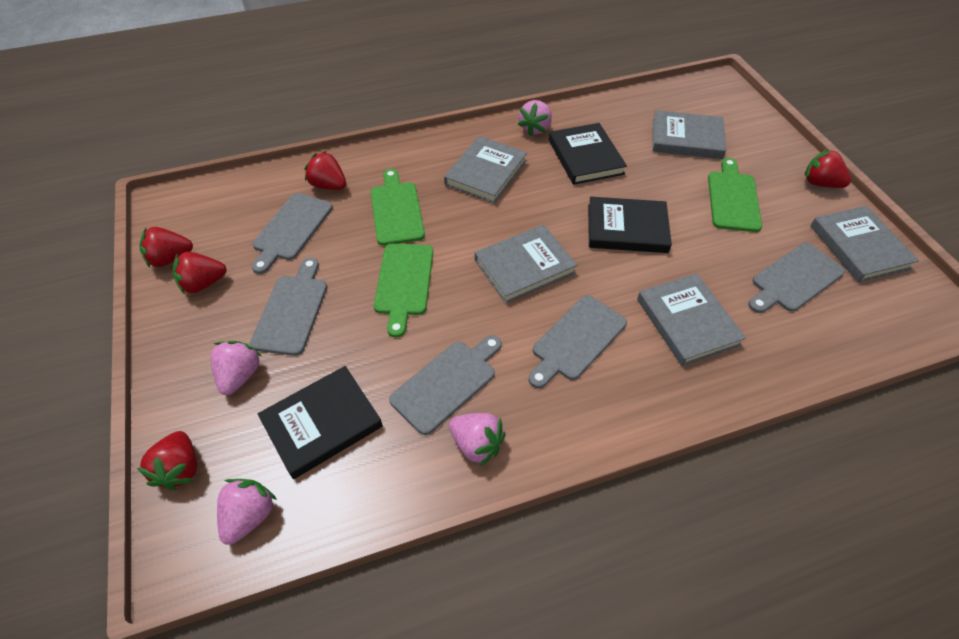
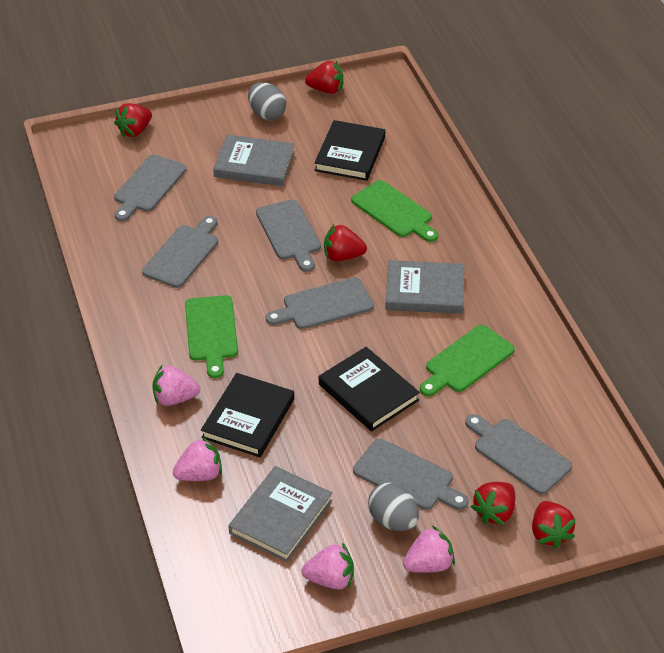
grey book: 5 -> 3
grey cutting board: 5 -> 6
grey egg: 0 -> 2

